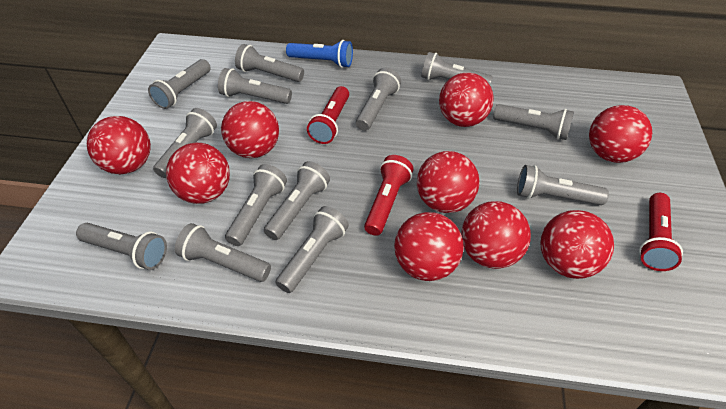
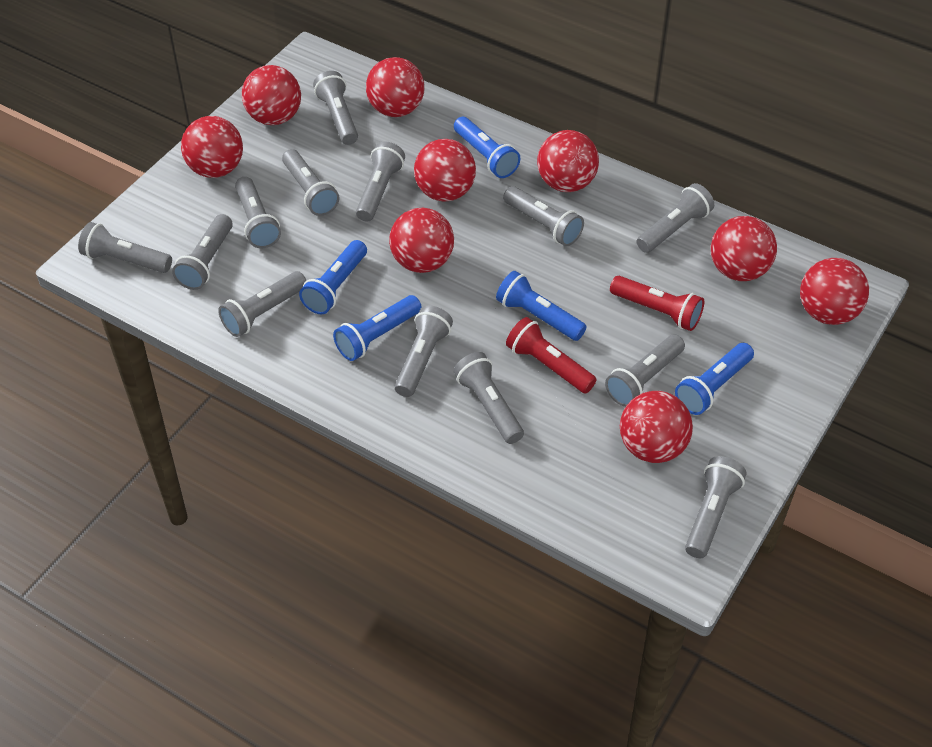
blue flashlight: 1 -> 5
red flashlight: 3 -> 2

